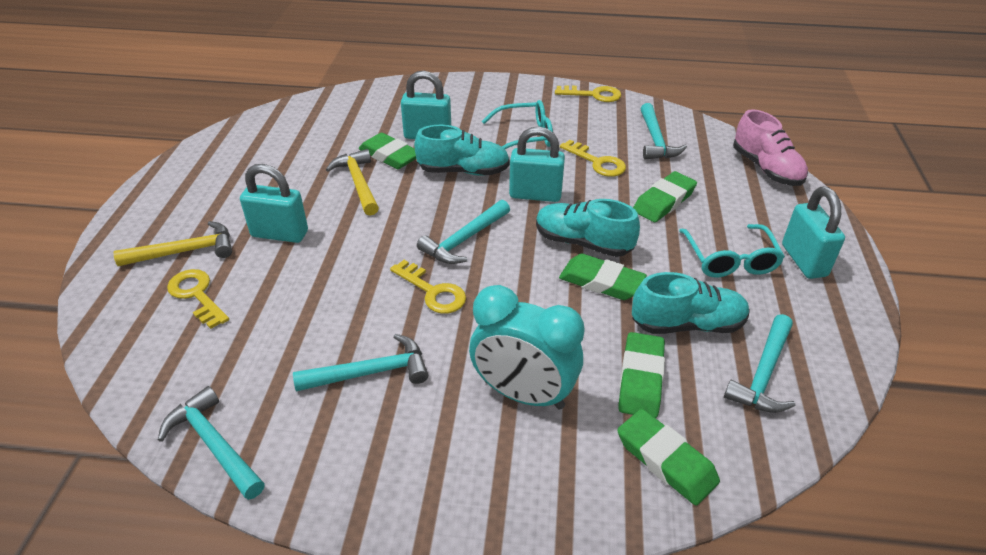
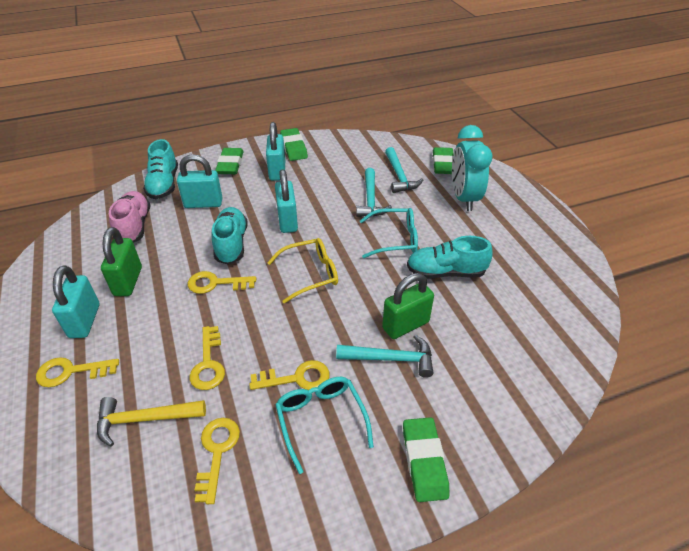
green eraser: 5 -> 4
green padlock: 0 -> 2
turquoise hammer: 5 -> 3
yellow glasses: 0 -> 1
yellow hammer: 2 -> 1
yellow key: 4 -> 5

